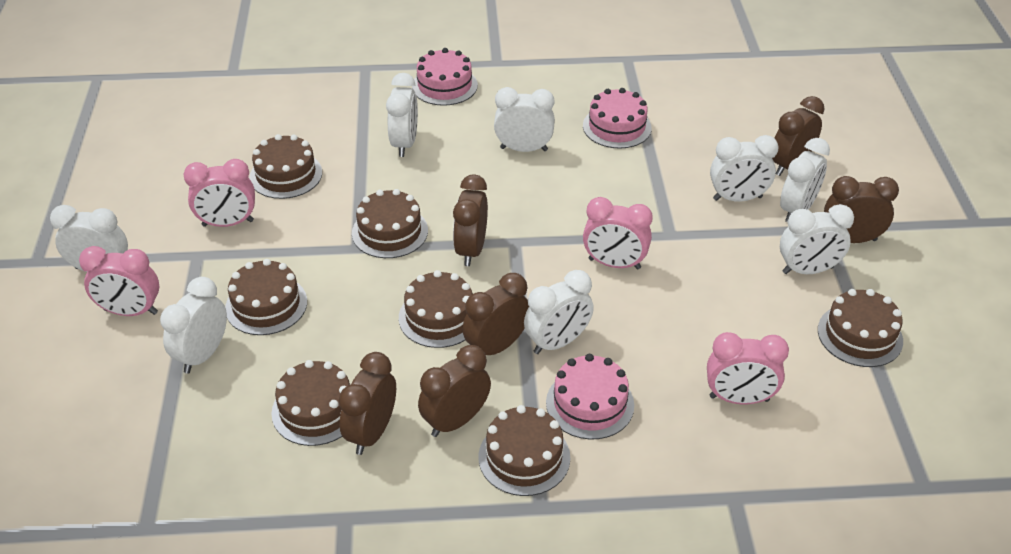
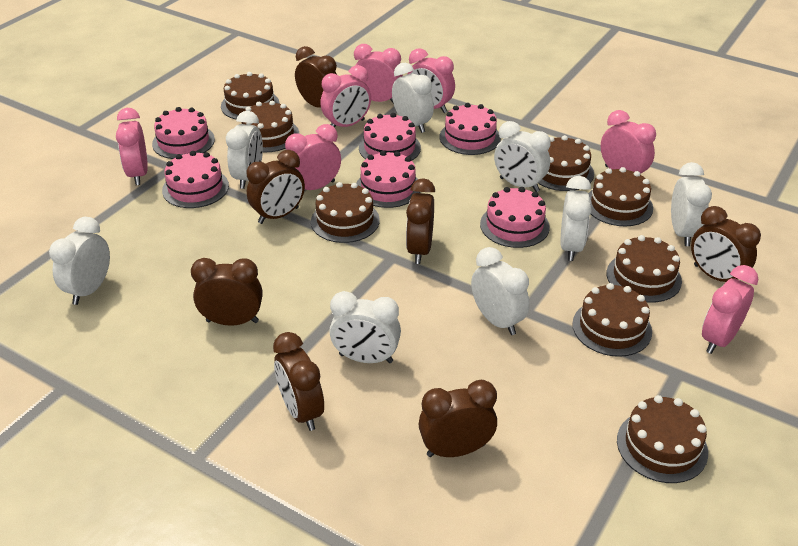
brown cake: 7 -> 8
brown clock: 6 -> 7
pink cake: 3 -> 6
pink clock: 4 -> 7

